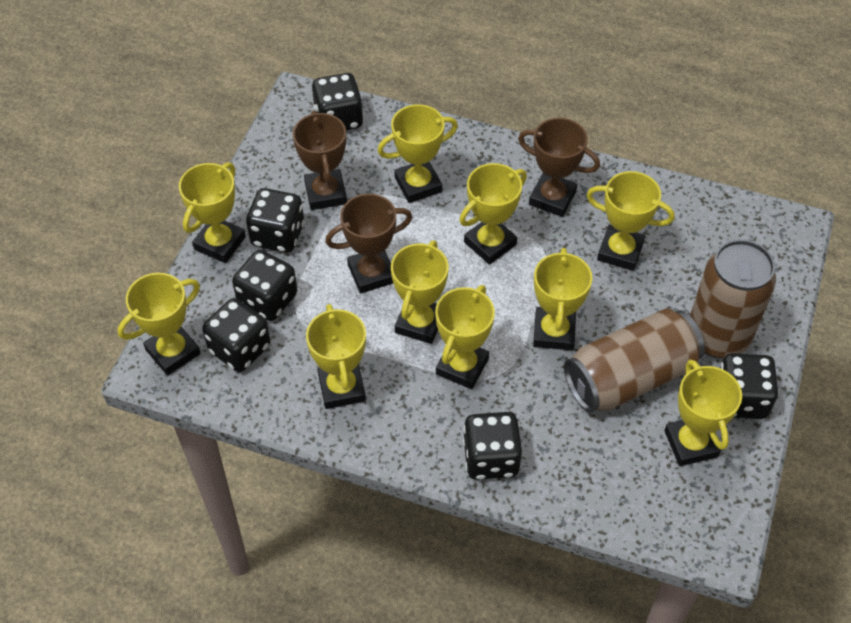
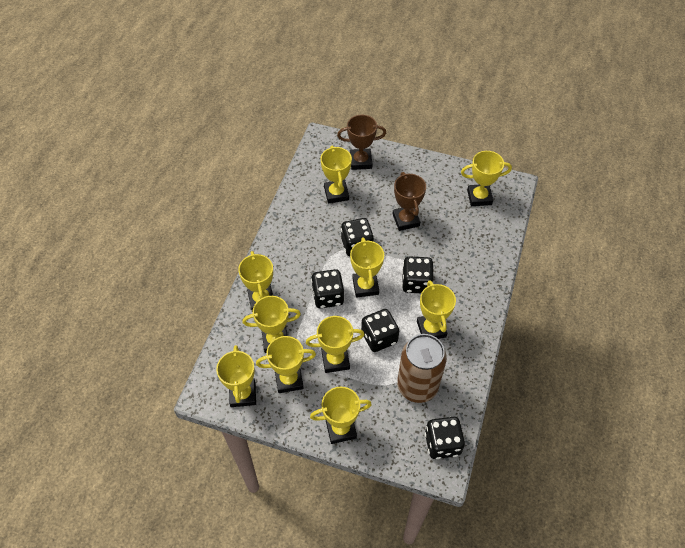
black dice: 6 -> 5
brown can: 2 -> 1
brown trophy: 3 -> 2

